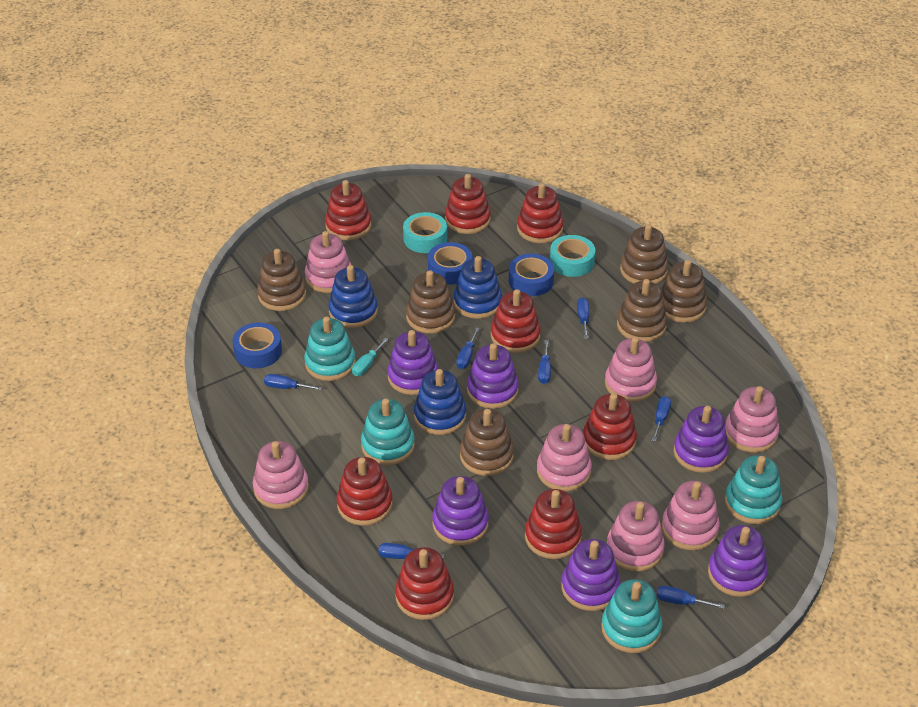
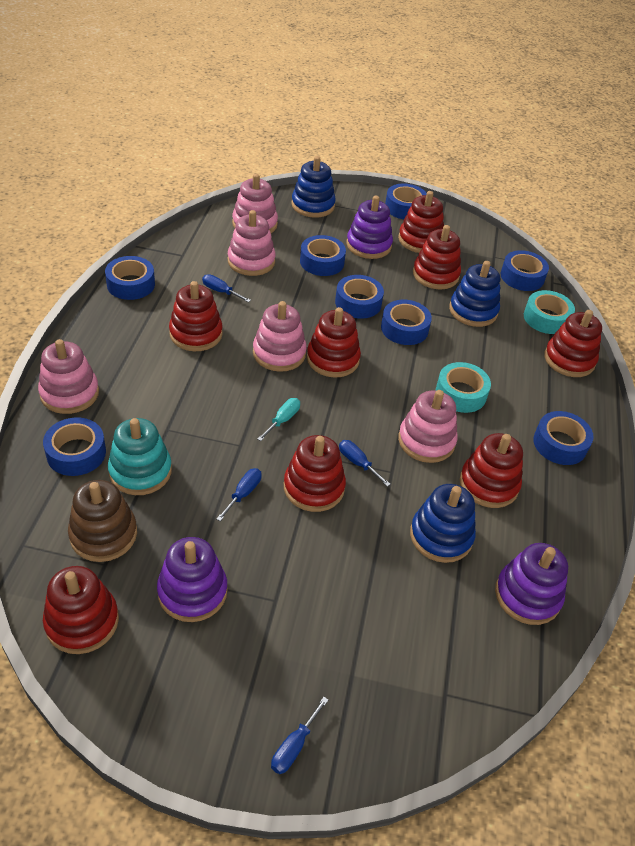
blue screwdriver: 7 -> 4
blue tape: 3 -> 8
brown stacking toy: 6 -> 1
pink stacking toy: 7 -> 5
purple stacking toy: 6 -> 3
turquoise stacking toy: 4 -> 1

